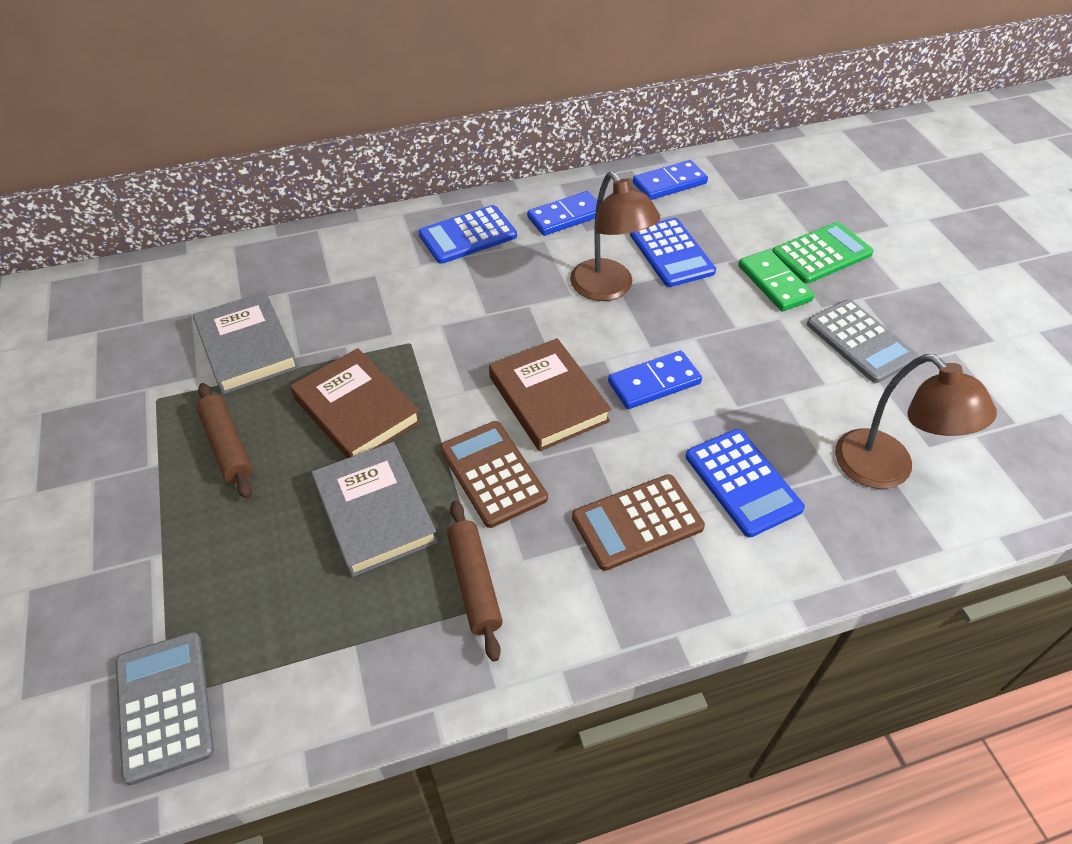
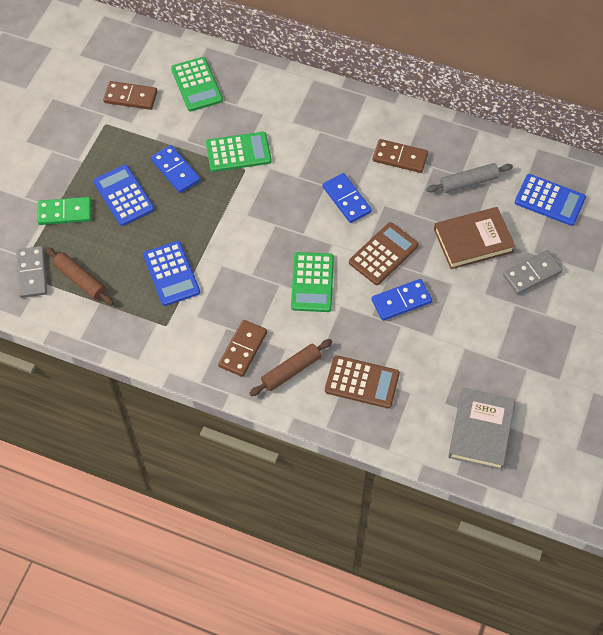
brown book: 2 -> 1
brown domino: 0 -> 3
brown lamp: 2 -> 0
green calculator: 1 -> 3
grey book: 2 -> 1
grey calculator: 2 -> 0
grey domino: 0 -> 2
grey rolling pin: 0 -> 1

